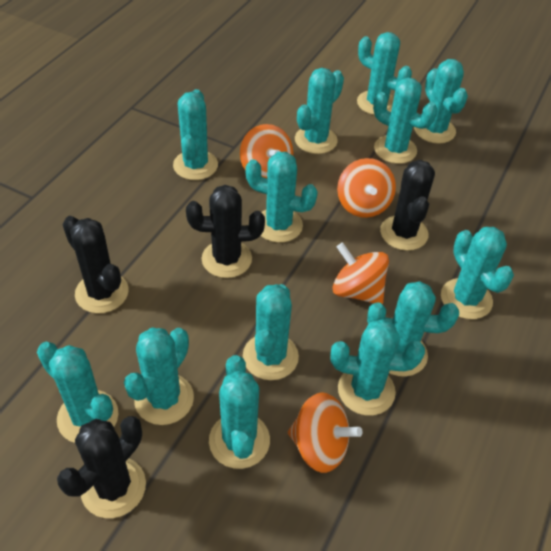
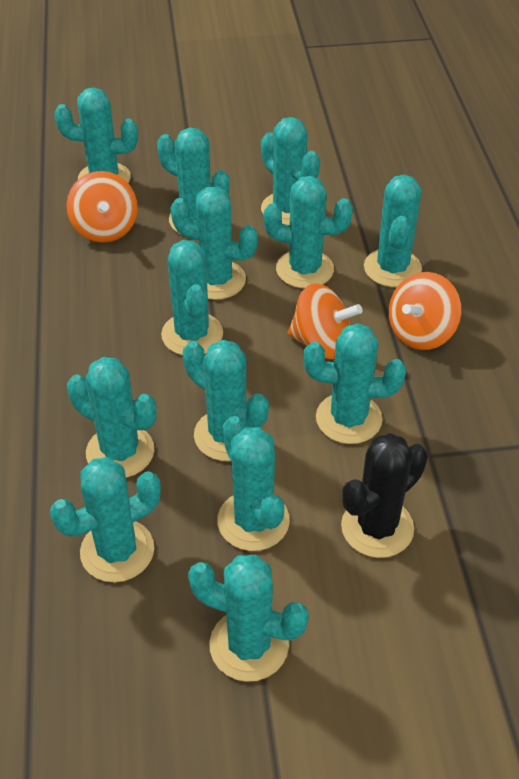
black cactus: 4 -> 1
orange spinning top: 4 -> 3

